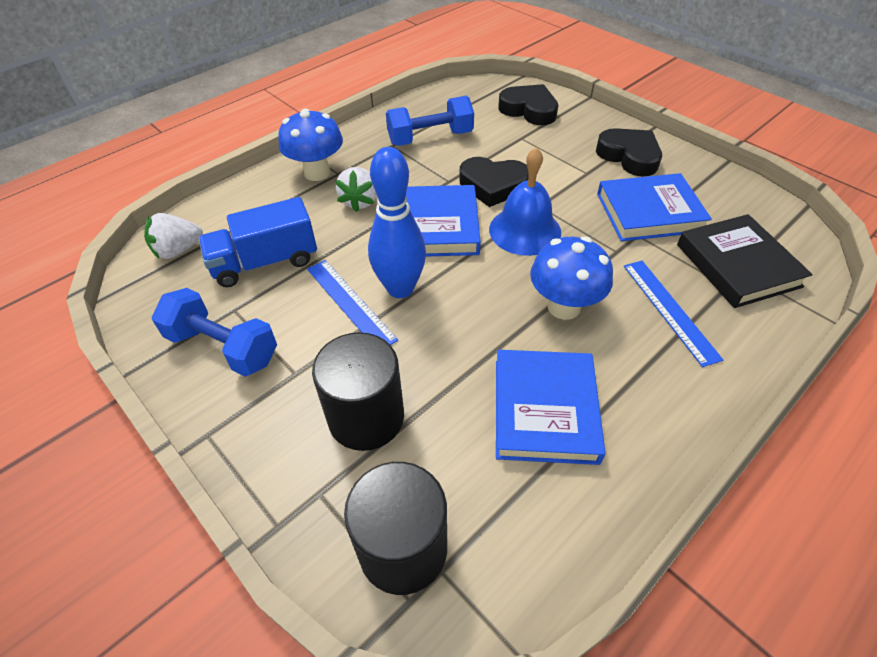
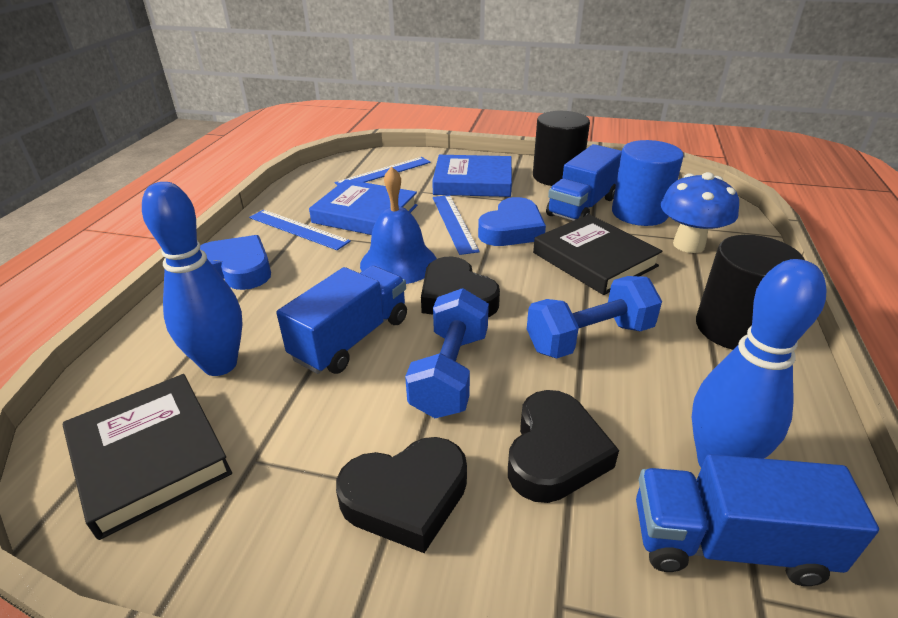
black book: 1 -> 2
blue book: 3 -> 2
blue bowling pin: 1 -> 2
blue cylinder: 0 -> 1
blue heart: 0 -> 2
blue mushroom: 2 -> 1
blue ruler: 2 -> 3
blue truck: 1 -> 3
white strawberry: 2 -> 0

